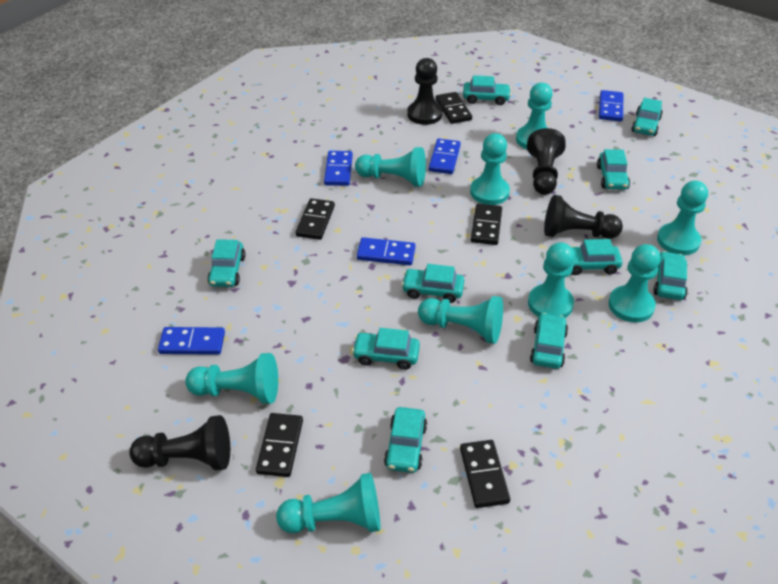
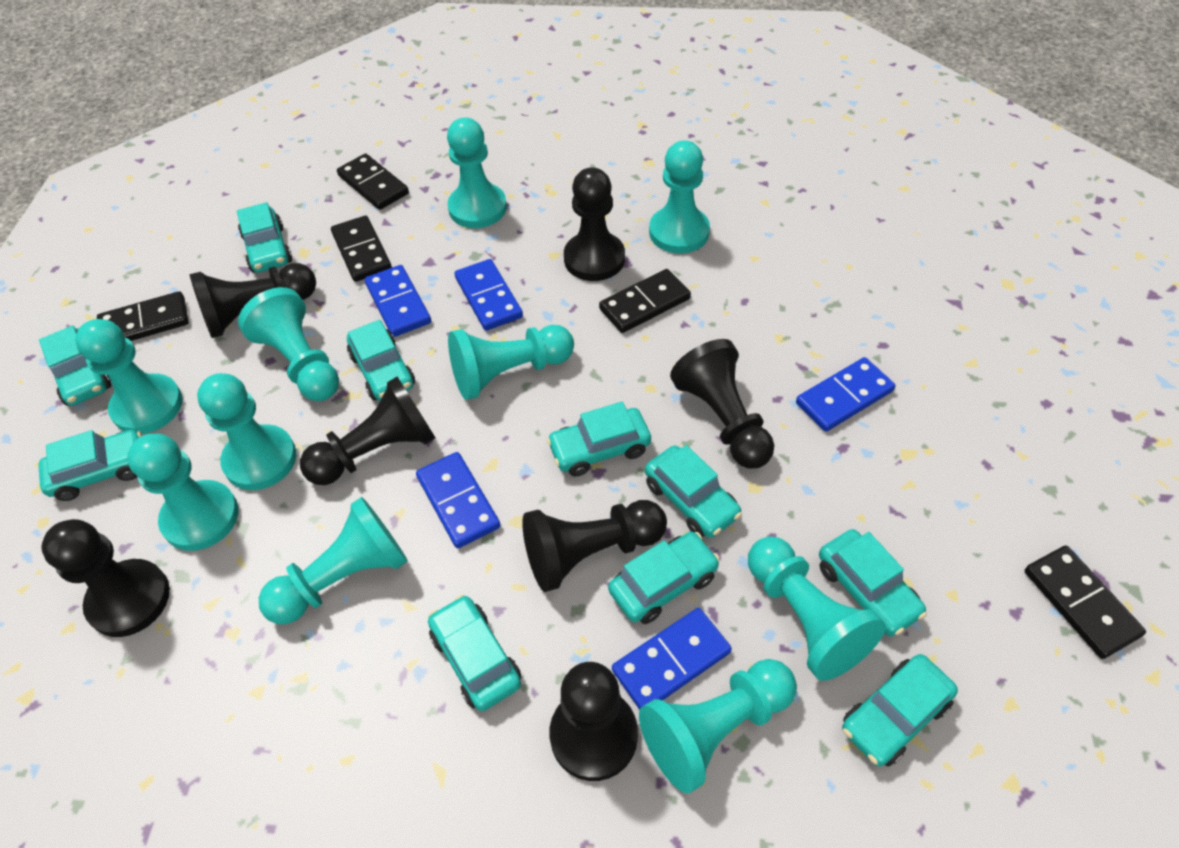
black pawn: 4 -> 7
turquoise pawn: 9 -> 10

